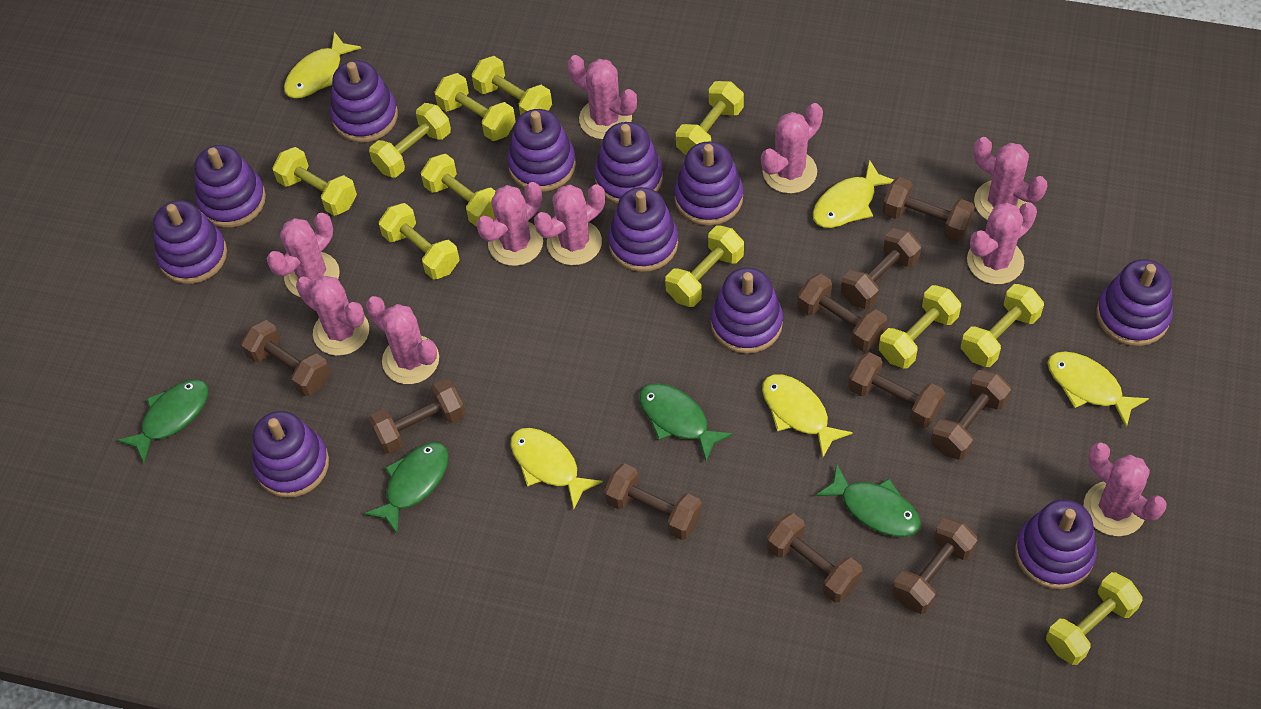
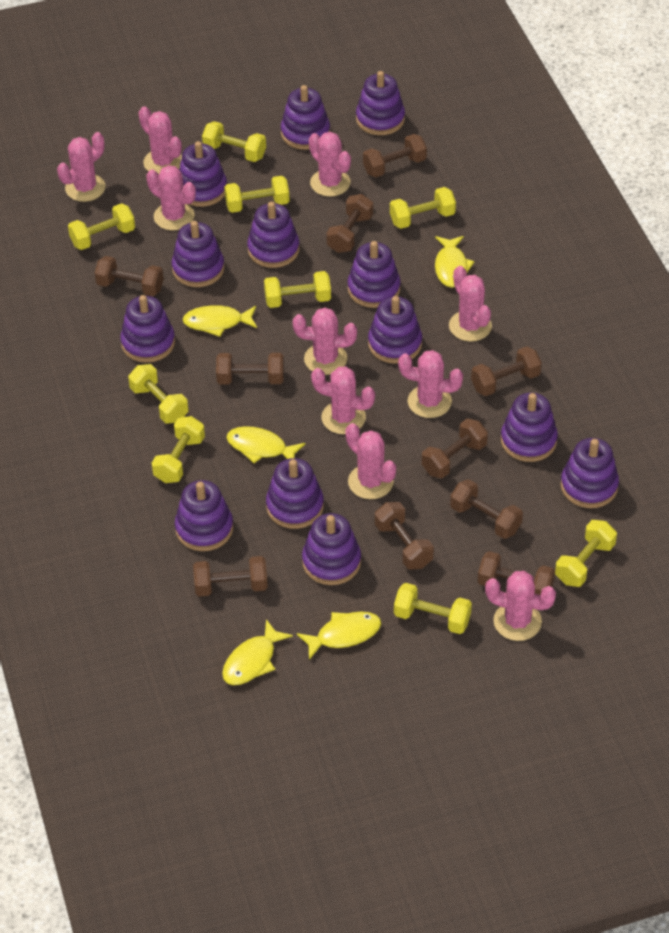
green fish: 4 -> 0
purple stacking toy: 11 -> 13
yellow dumbbell: 11 -> 9

